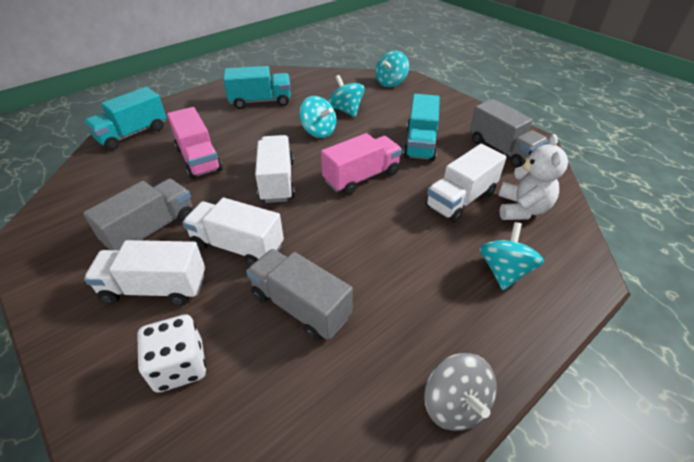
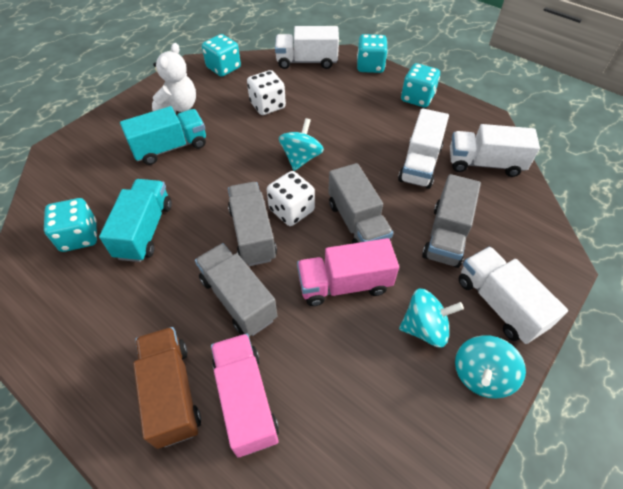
brown truck: 0 -> 1
grey spinning top: 1 -> 0
grey truck: 3 -> 4
turquoise dice: 0 -> 4
turquoise spinning top: 4 -> 3
turquoise truck: 3 -> 2
white dice: 1 -> 2

